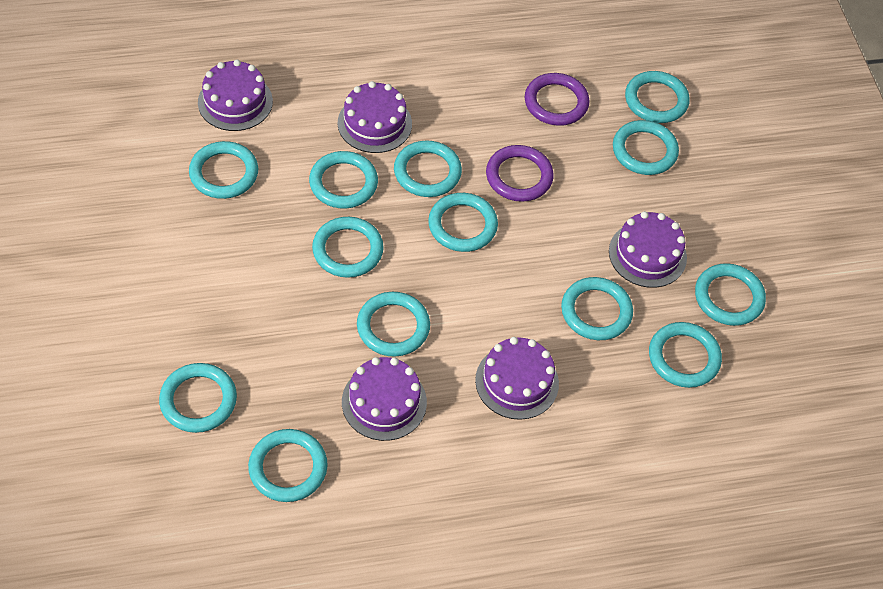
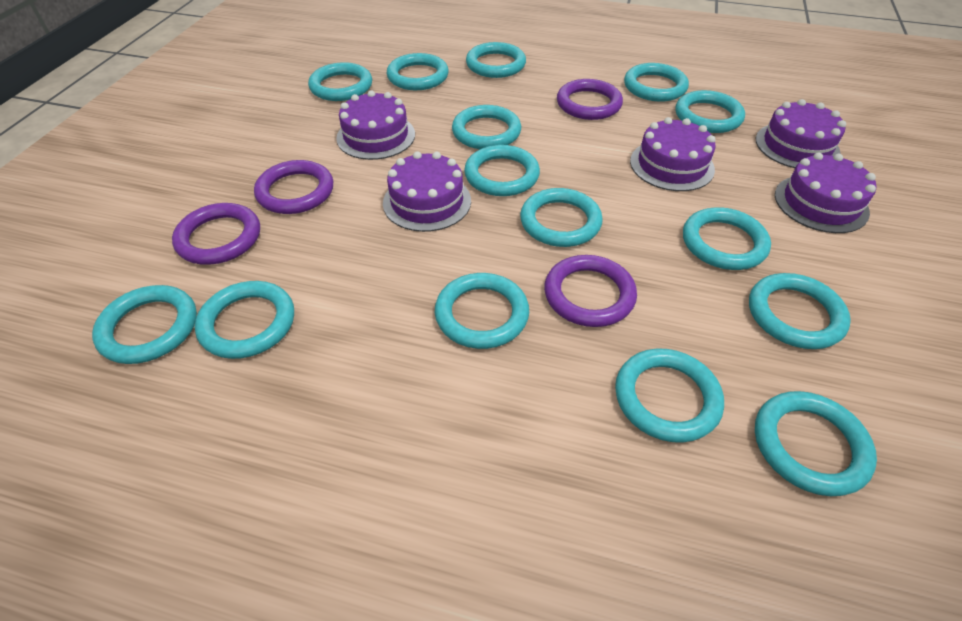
purple ring: 2 -> 4
turquoise ring: 13 -> 15

